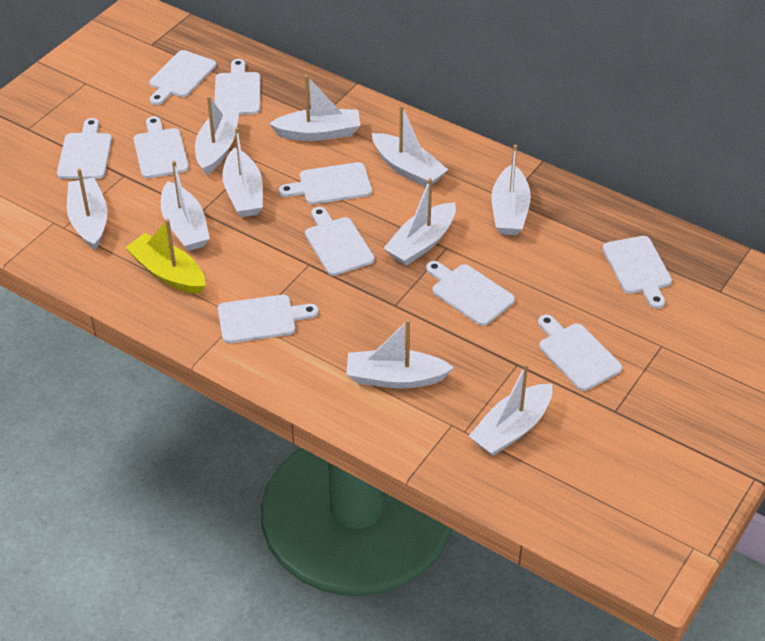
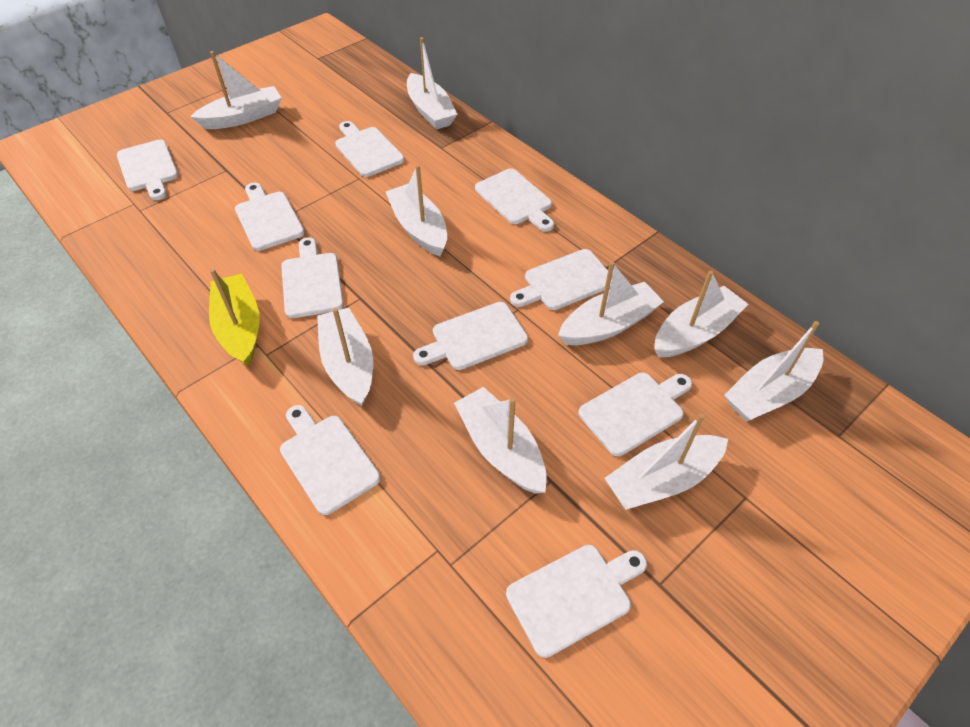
white boat: 10 -> 9

